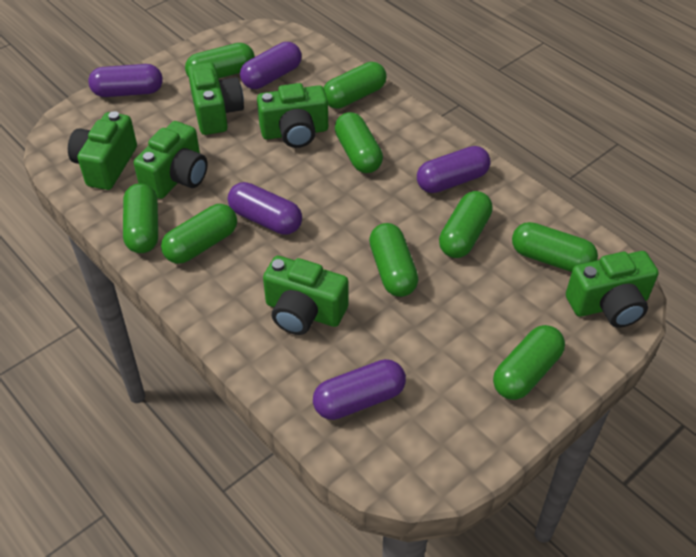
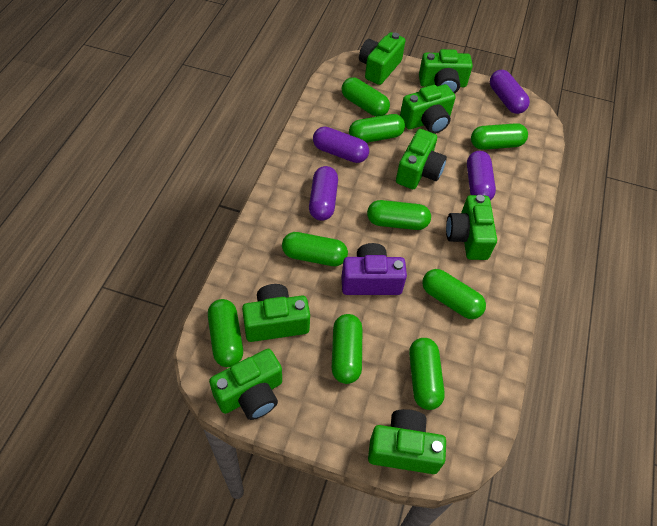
green camera: 6 -> 8
purple camera: 0 -> 1
purple capsule: 5 -> 4

